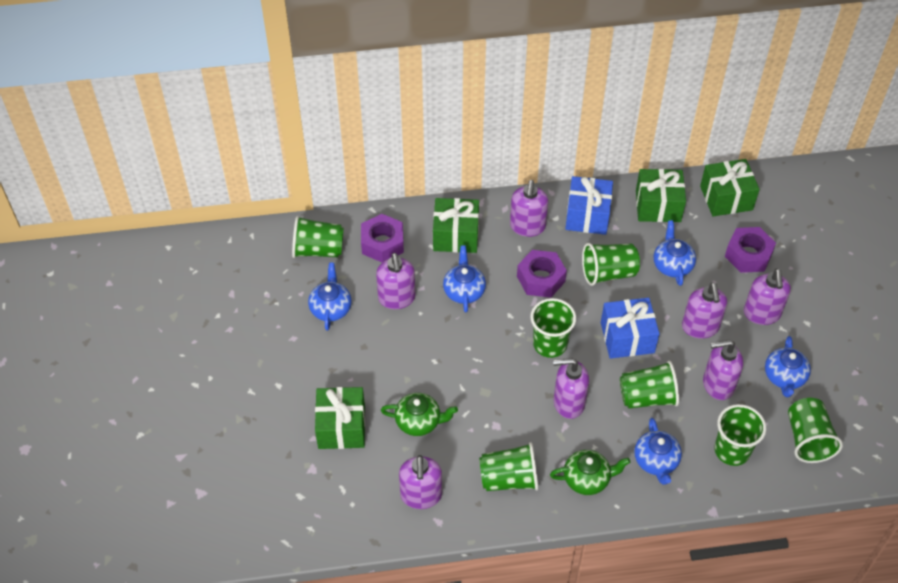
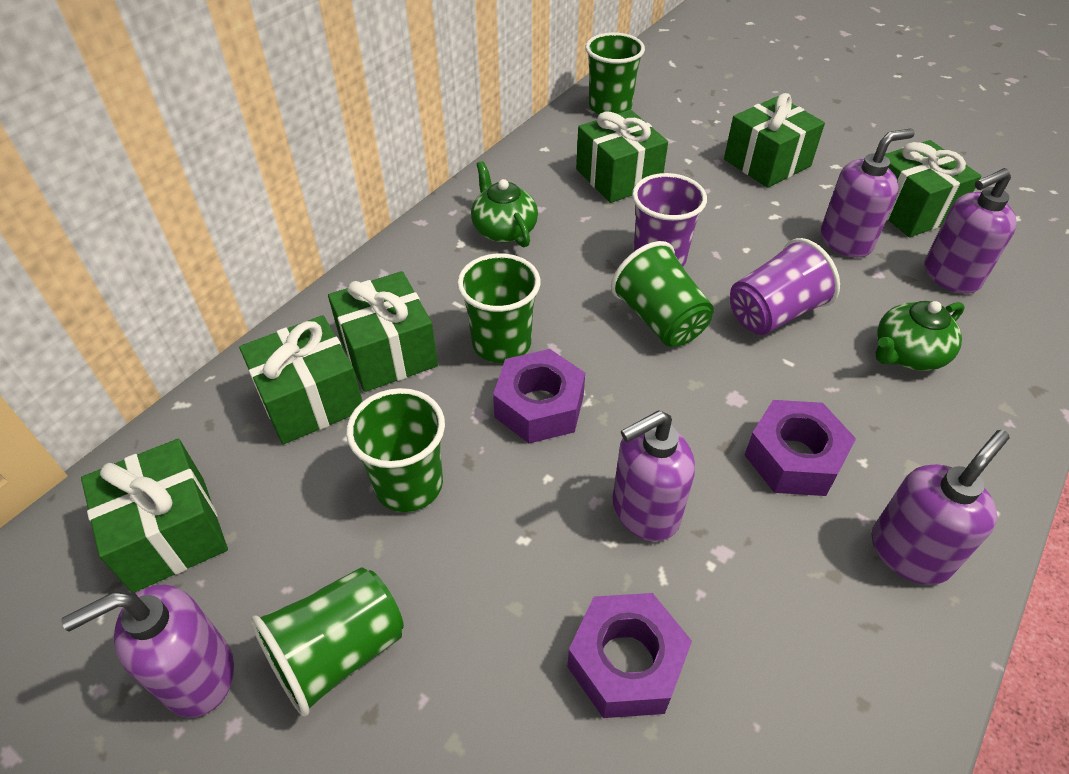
blue gift: 2 -> 0
blue teapot: 5 -> 0
green cup: 7 -> 5
green gift: 4 -> 6
purple cup: 0 -> 2
purple soap dispenser: 7 -> 5

